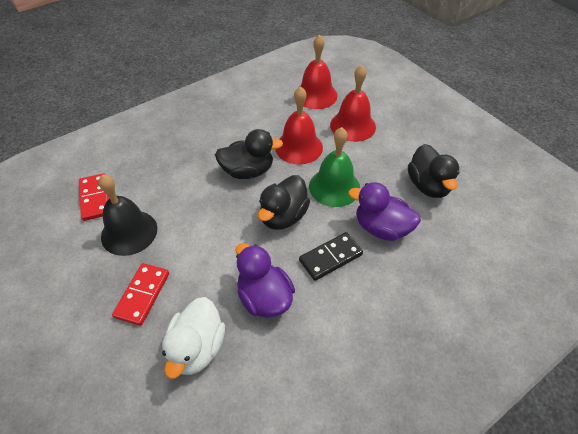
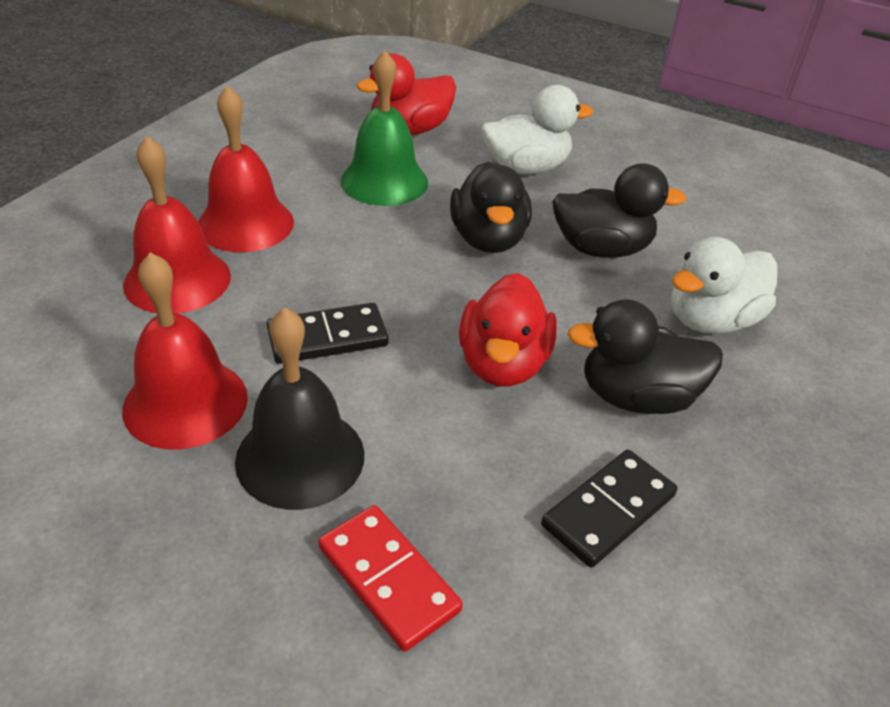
black domino: 1 -> 2
purple duck: 2 -> 0
red domino: 2 -> 1
red duck: 0 -> 2
white duck: 1 -> 2

